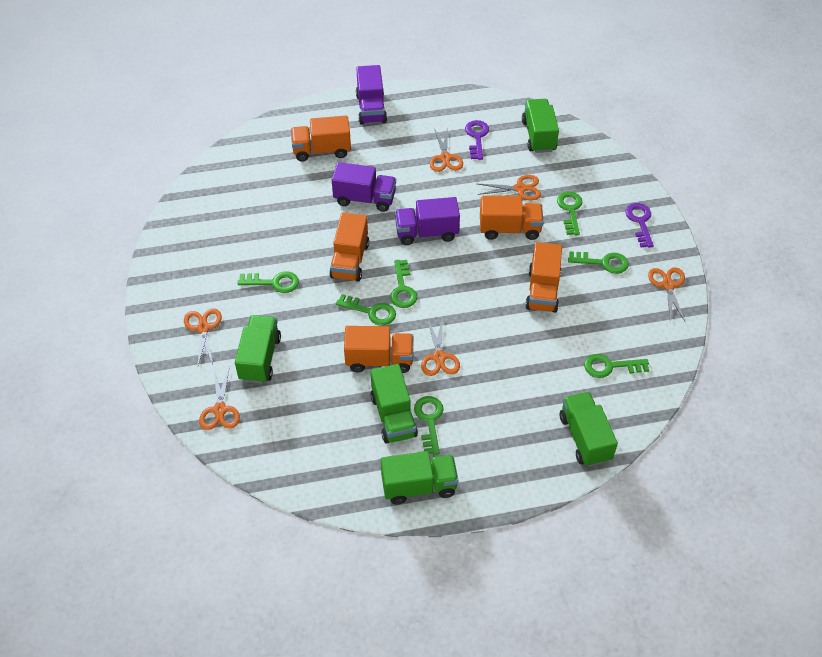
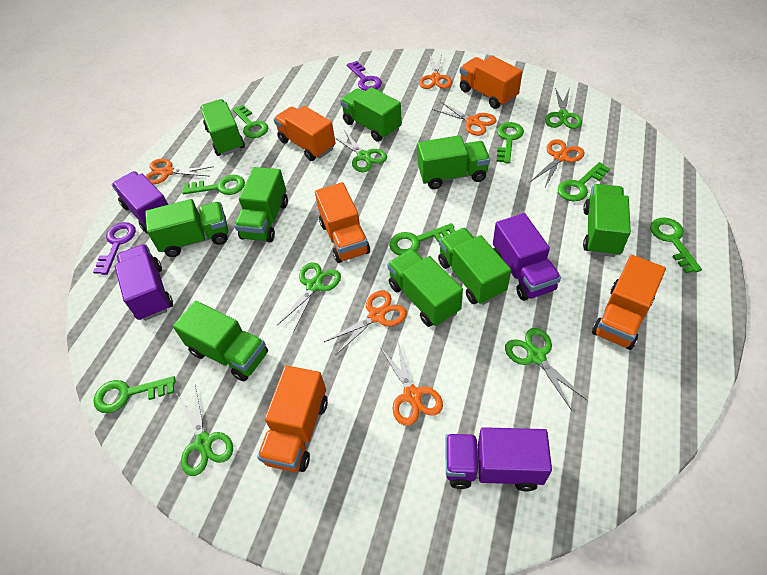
green scissors: 0 -> 5
green truck: 5 -> 9
purple truck: 3 -> 4

